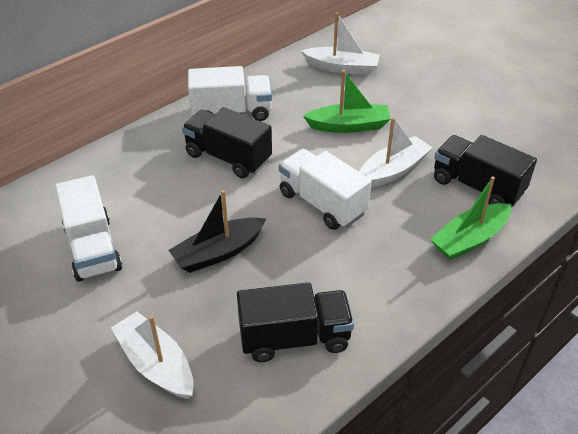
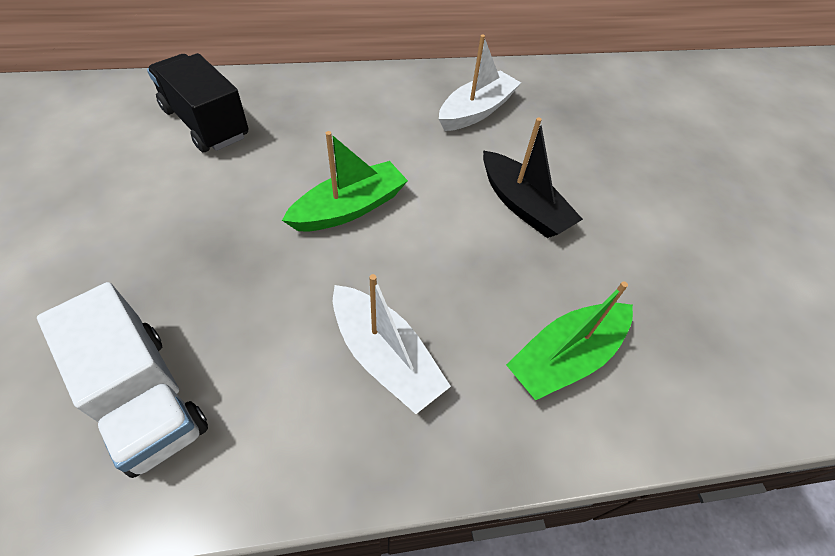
black truck: 3 -> 1
white boat: 3 -> 2
white truck: 3 -> 1

